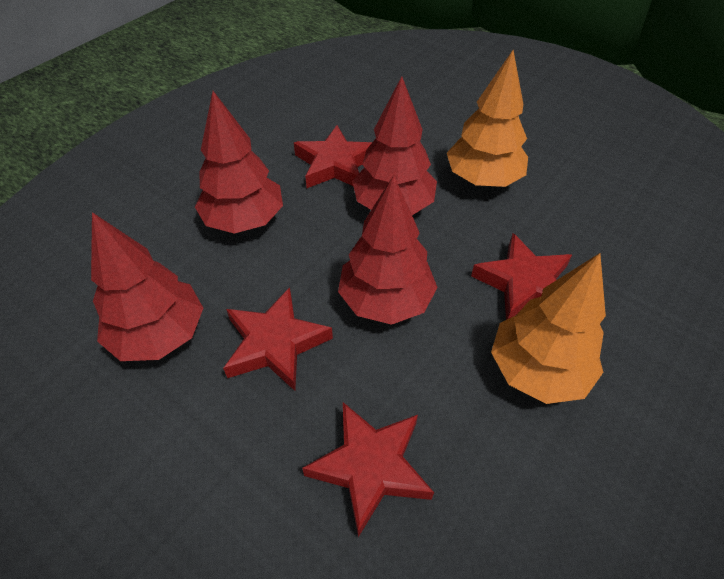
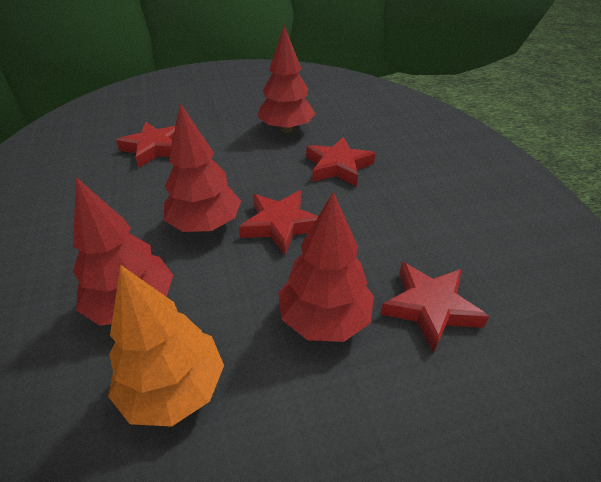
orange tree: 2 -> 1

